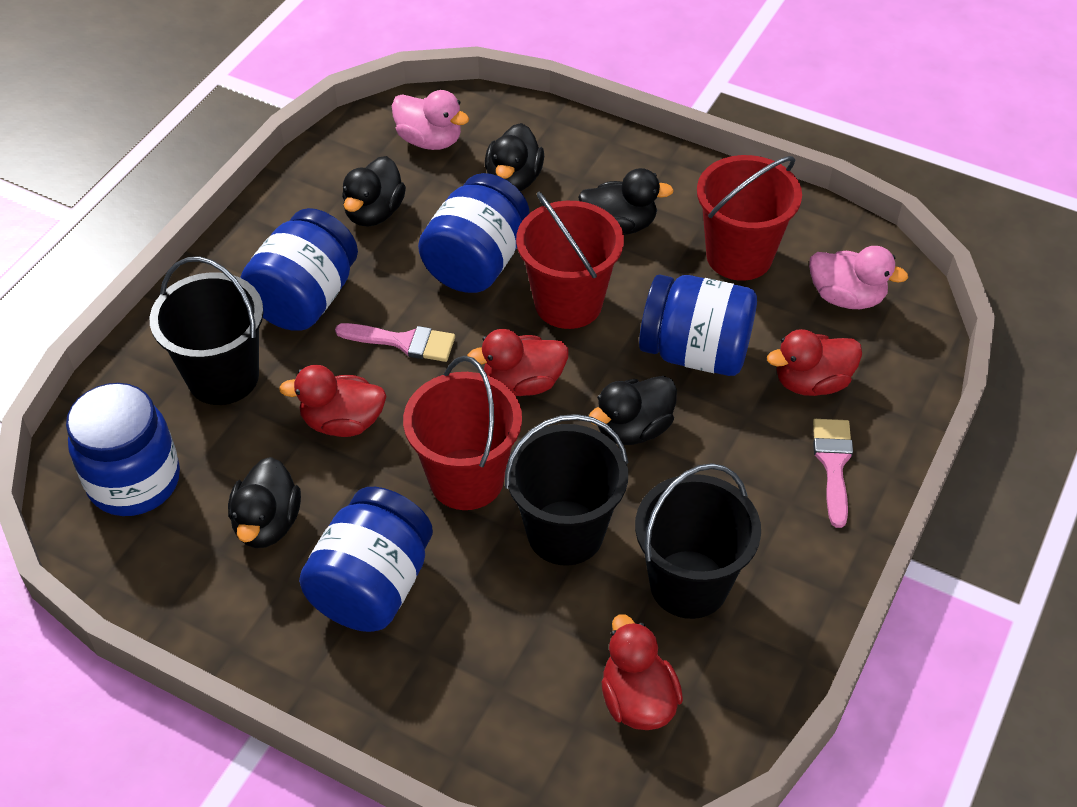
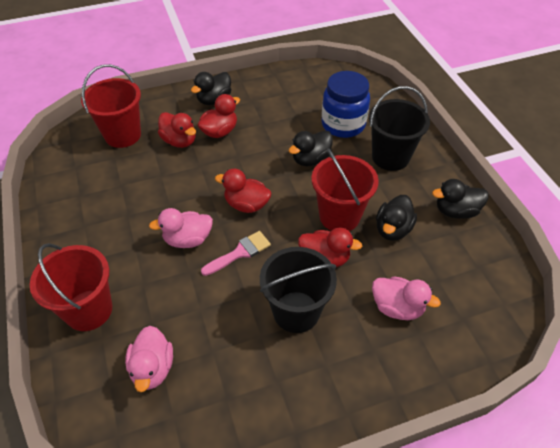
black bucket: 3 -> 2
black duck: 5 -> 4
blue jar: 5 -> 1
pink brush: 2 -> 1
pink duck: 2 -> 3

